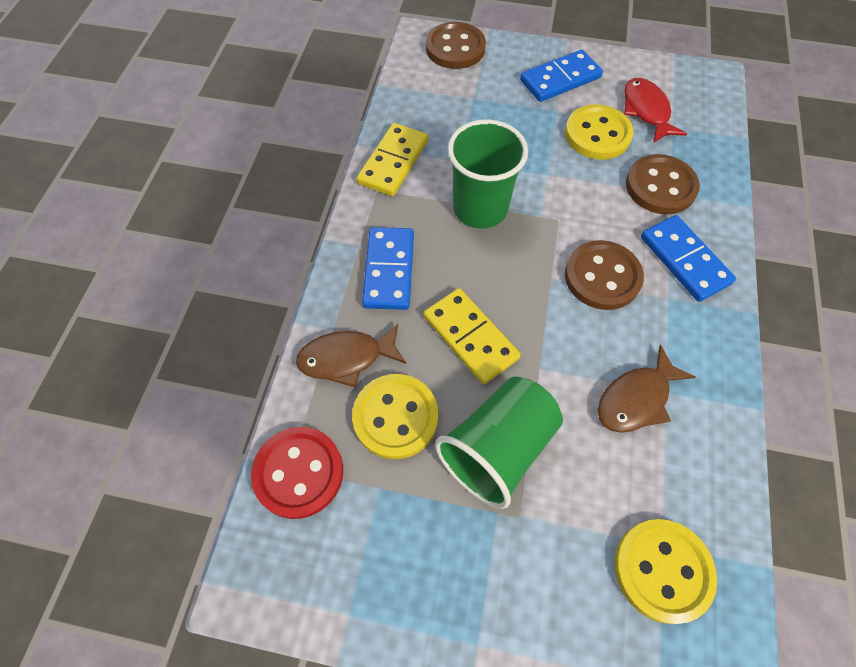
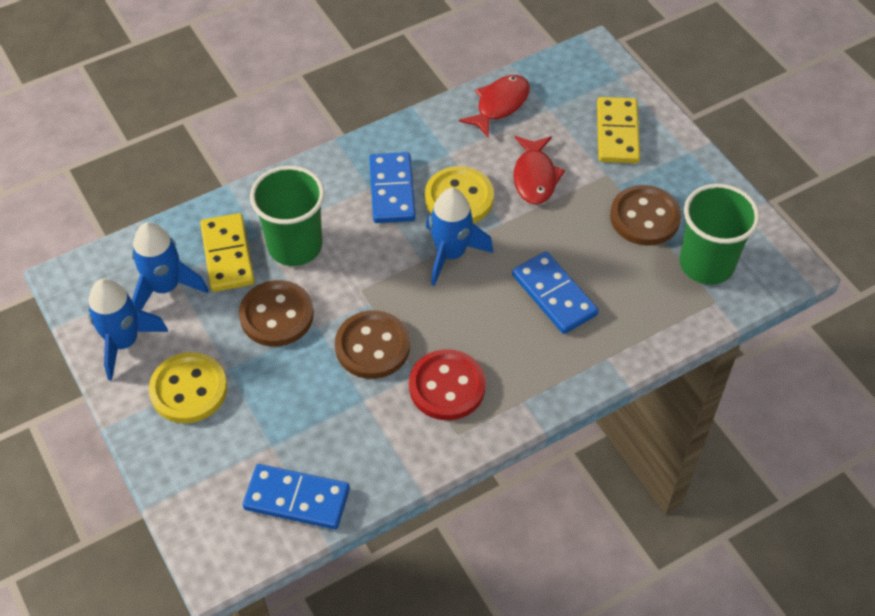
blue rocket: 0 -> 3
brown fish: 2 -> 0
red fish: 1 -> 2
yellow button: 3 -> 2

